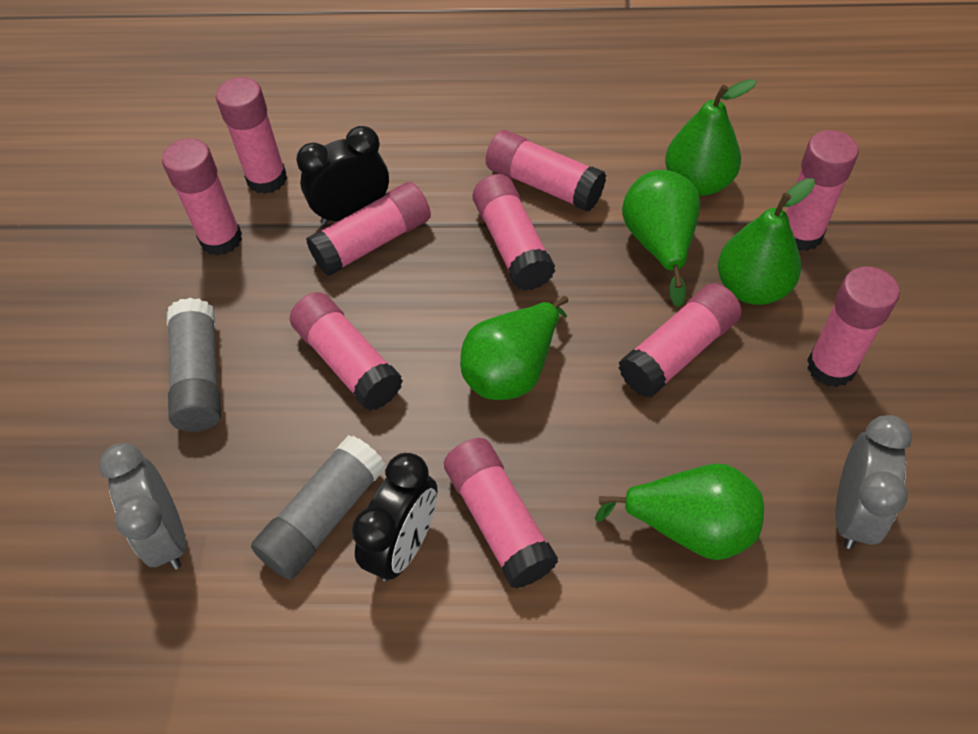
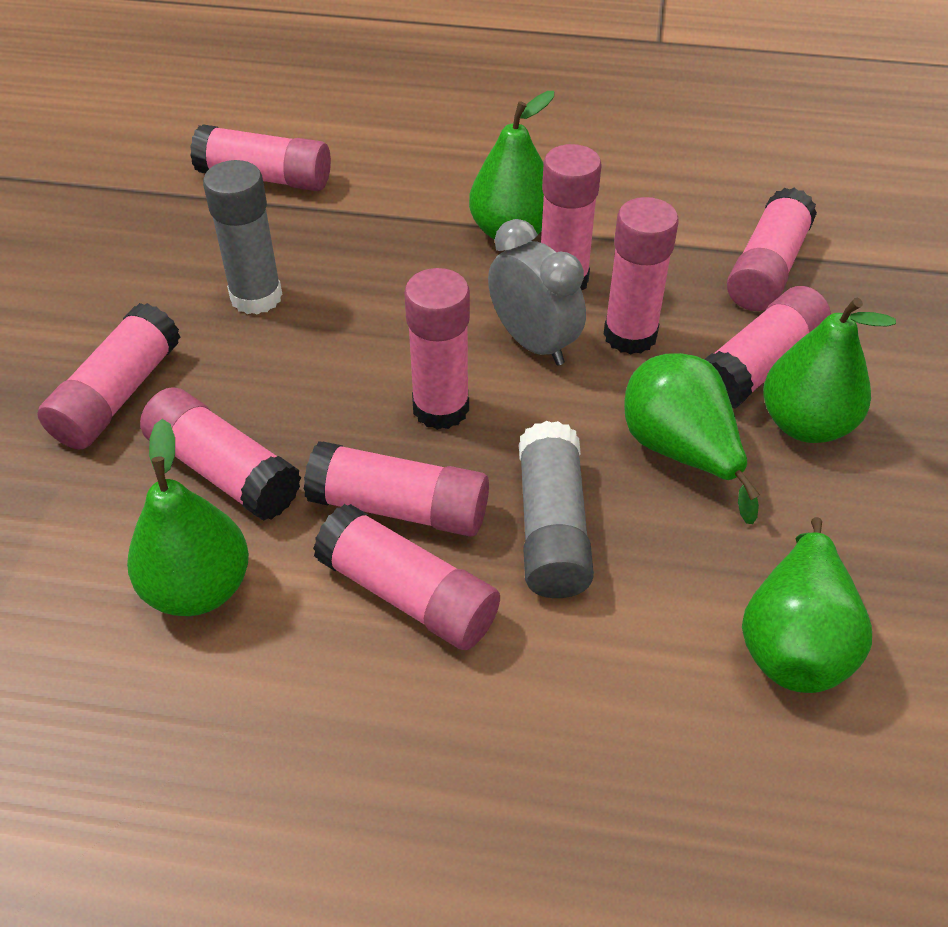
black clock: 2 -> 0
grey clock: 2 -> 1

